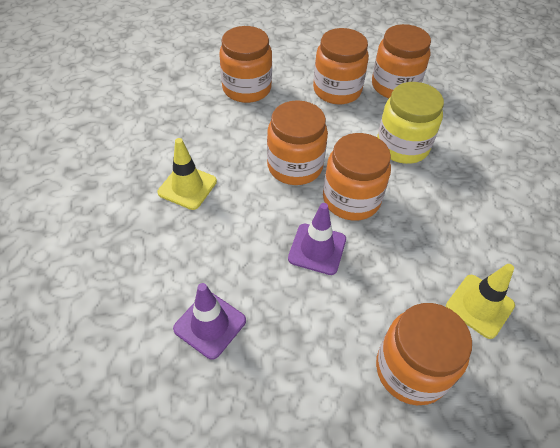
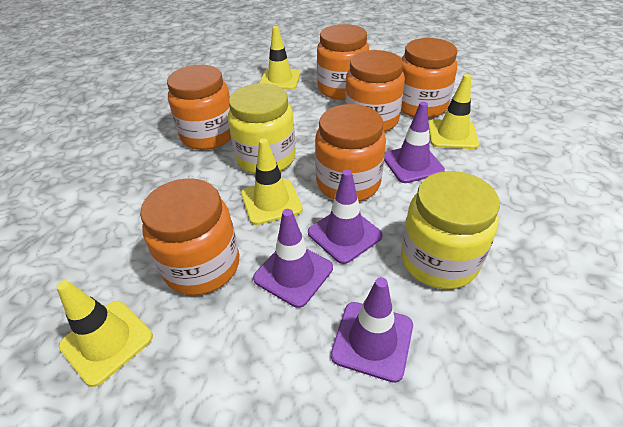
purple traffic cone: 2 -> 4
yellow jar: 1 -> 2
yellow traffic cone: 2 -> 4

